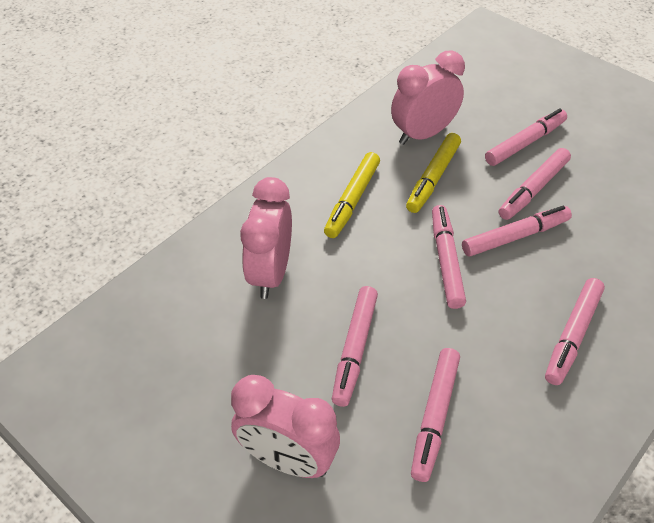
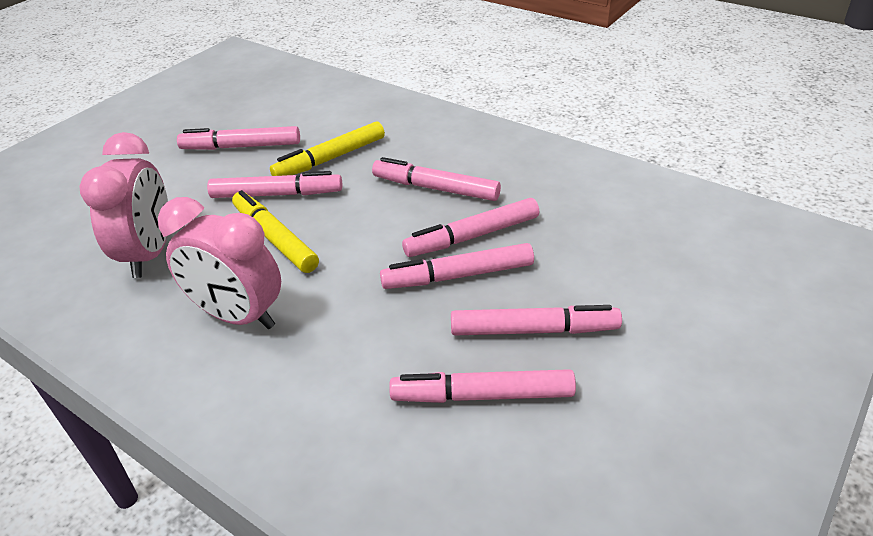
pink clock: 3 -> 2

